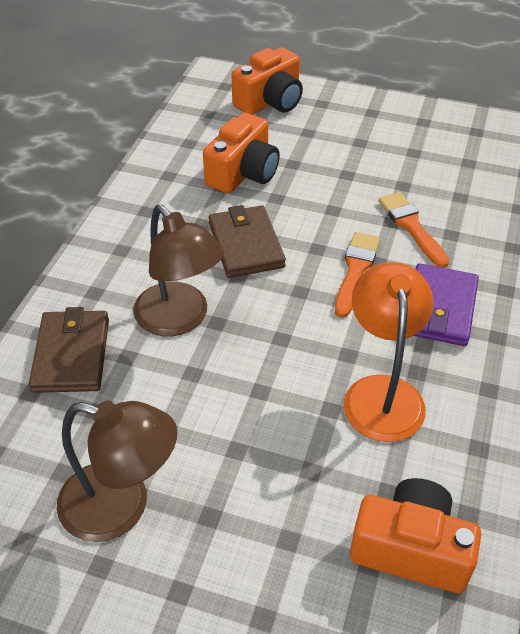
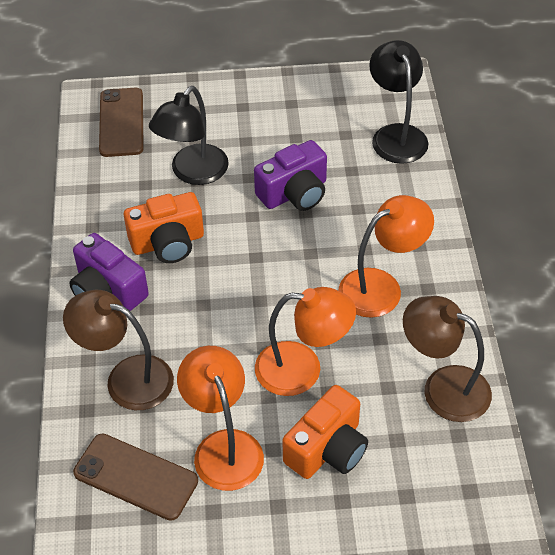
black lamp: 0 -> 2
brown phone: 0 -> 2
brown wallet: 2 -> 0
orange brush: 2 -> 0
orange camera: 3 -> 2
orange lamp: 1 -> 3
purple camera: 0 -> 2
purple wallet: 1 -> 0

